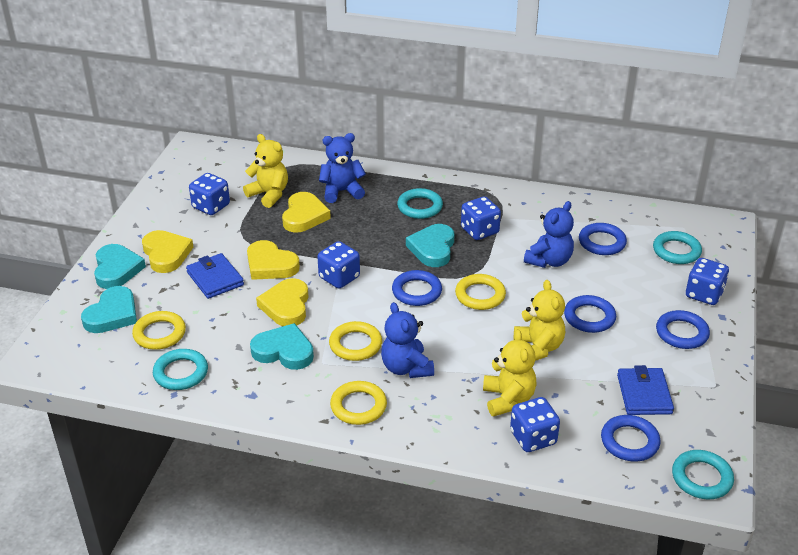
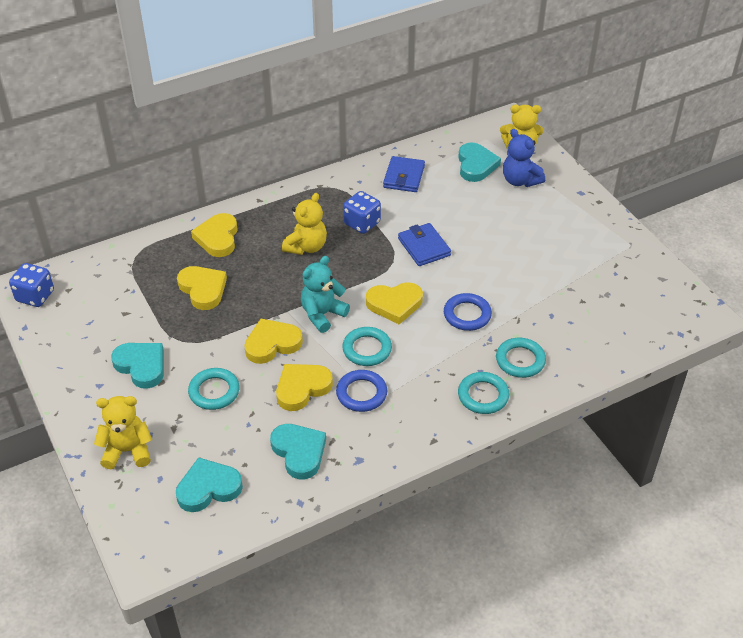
blue dice: 5 -> 2
blue ring: 5 -> 2
blue teddy bear: 3 -> 1
turquoise teddy bear: 0 -> 1
yellow heart: 4 -> 5
yellow ring: 4 -> 0

